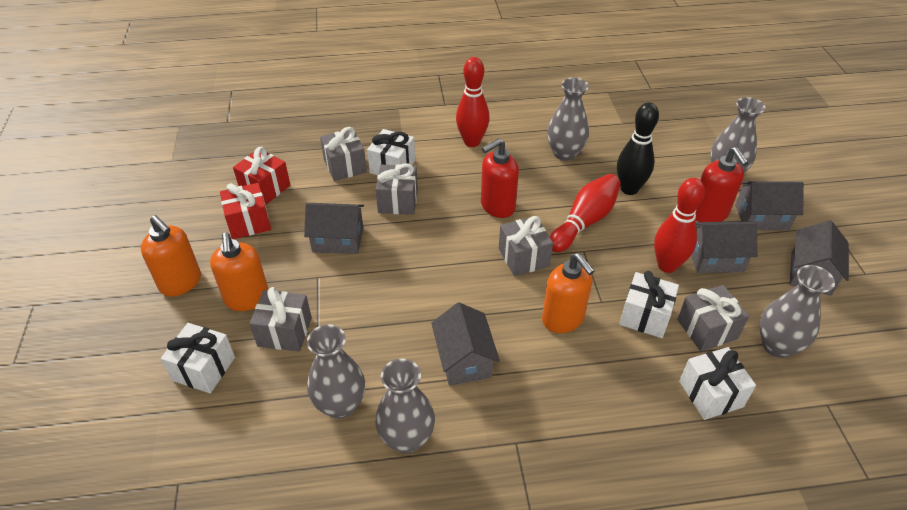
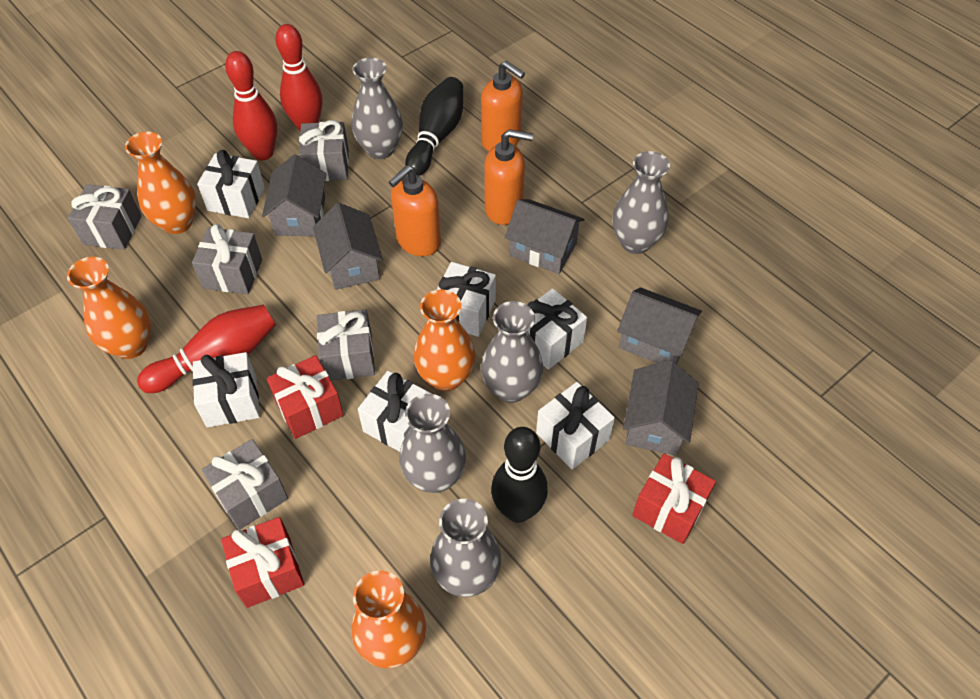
black bowling pin: 1 -> 2
orange vase: 0 -> 4
red gift: 2 -> 3
red soap dispenser: 2 -> 0
white gift: 4 -> 6

